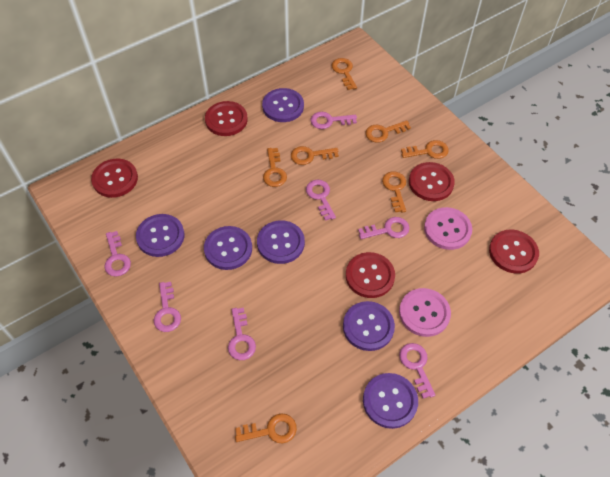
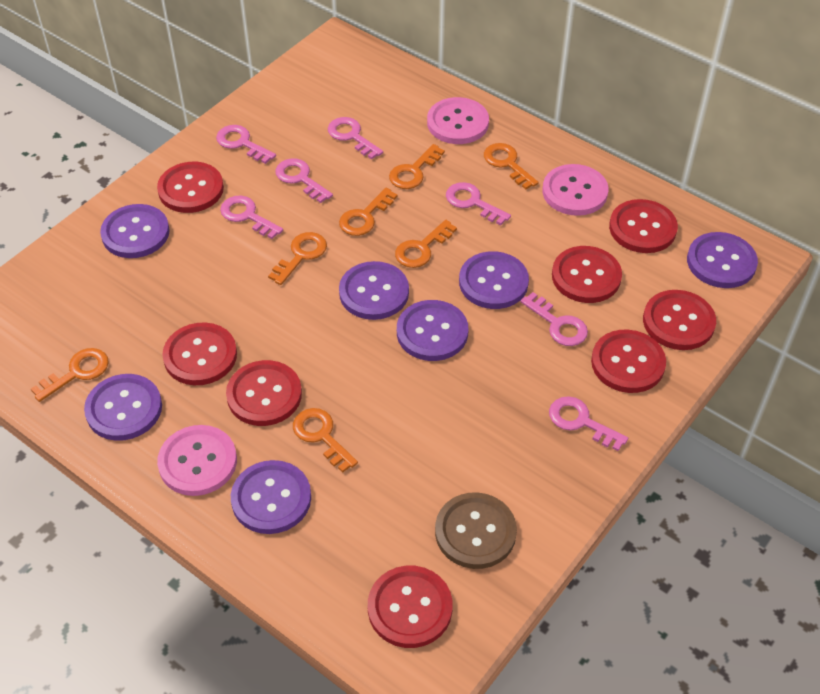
brown button: 0 -> 1
pink button: 2 -> 3
purple button: 6 -> 7
red button: 5 -> 8

